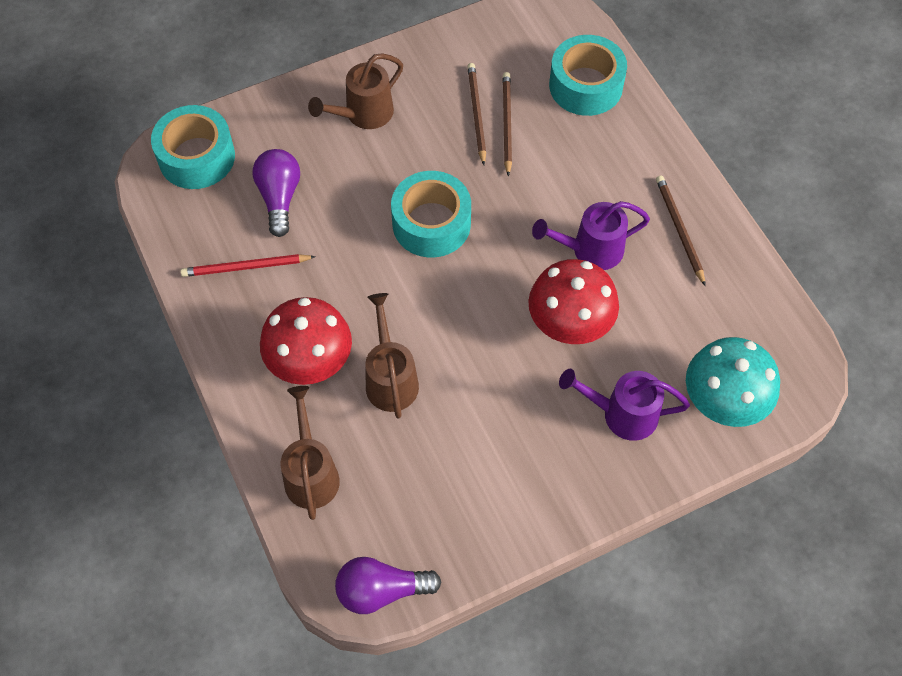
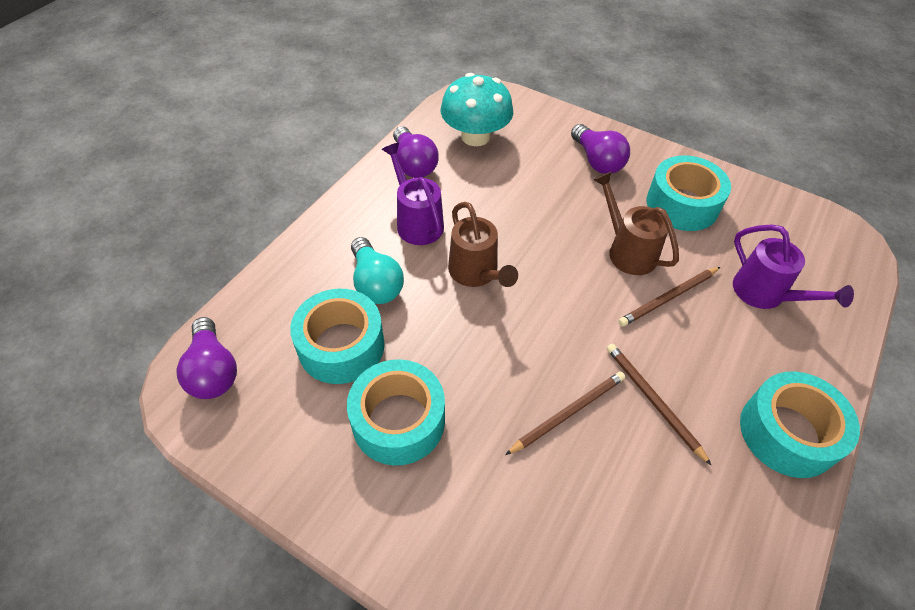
brown watering can: 3 -> 2
purple light bulb: 2 -> 3
red mushroom: 2 -> 0
red pencil: 1 -> 0
turquoise light bulb: 0 -> 1
turquoise tape: 3 -> 4

